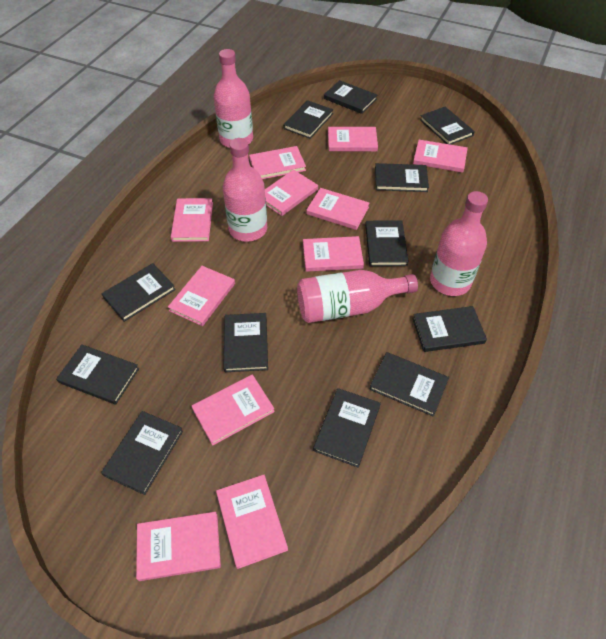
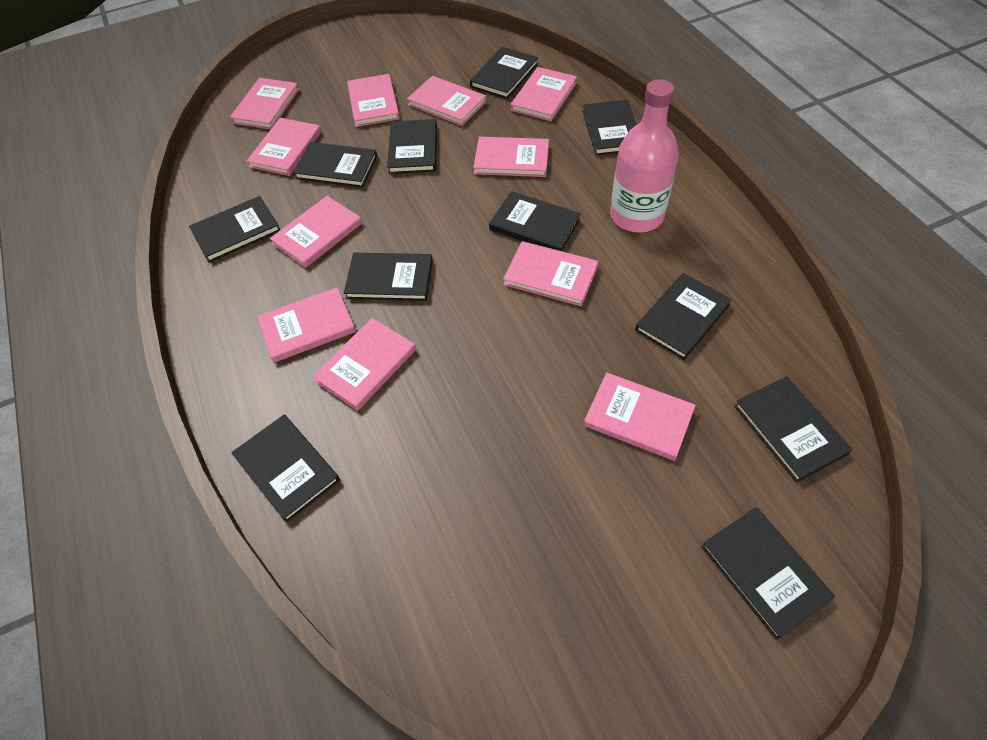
black book: 12 -> 11
pink bottle: 4 -> 1

